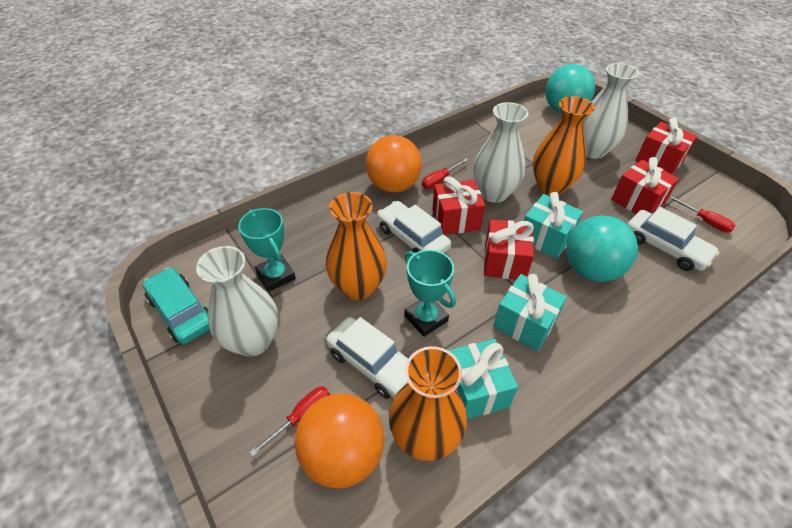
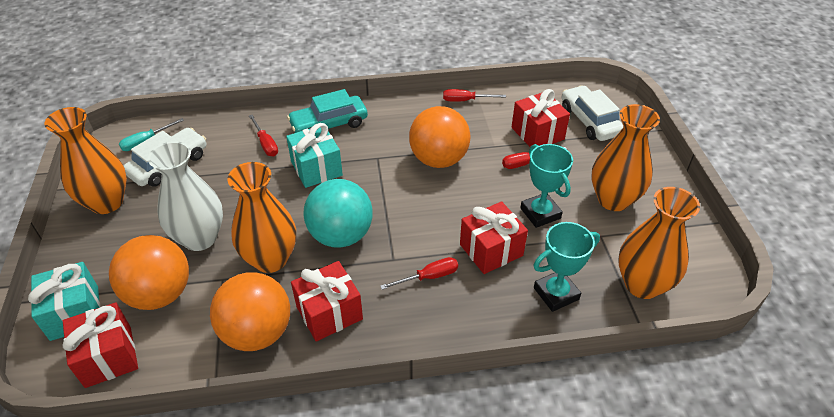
orange ball: 2 -> 3
orange vase: 3 -> 4
red screwdriver: 3 -> 4
turquoise ball: 2 -> 1
turquoise gift: 3 -> 2
turquoise screwdriver: 0 -> 1
white car: 3 -> 2
white vase: 3 -> 1

